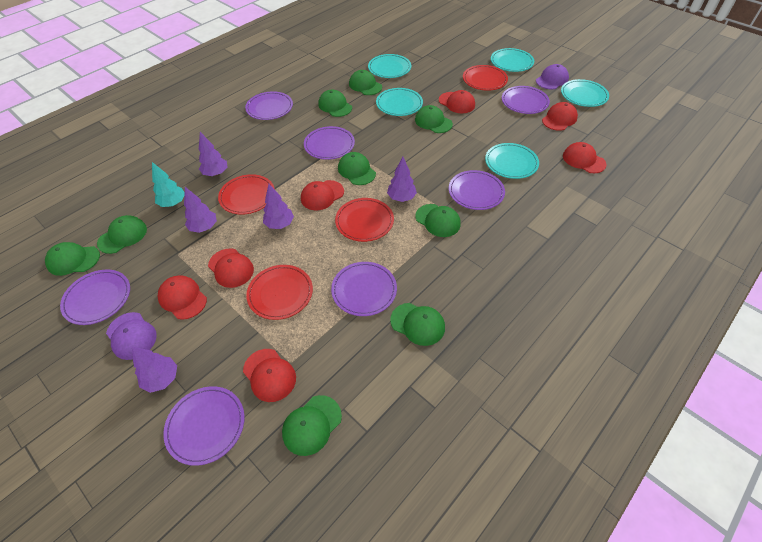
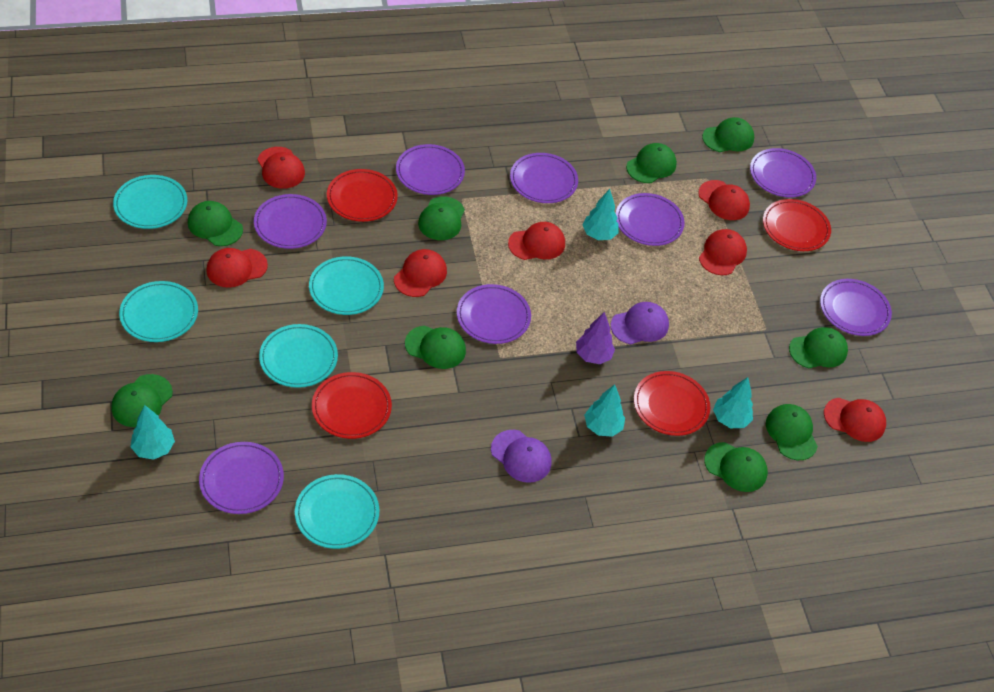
purple plate: 7 -> 8
purple tree: 5 -> 1
turquoise tree: 1 -> 4

